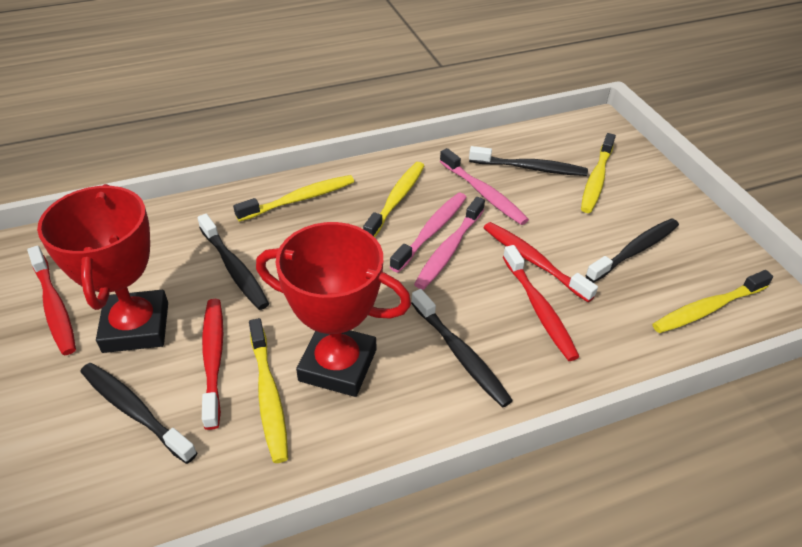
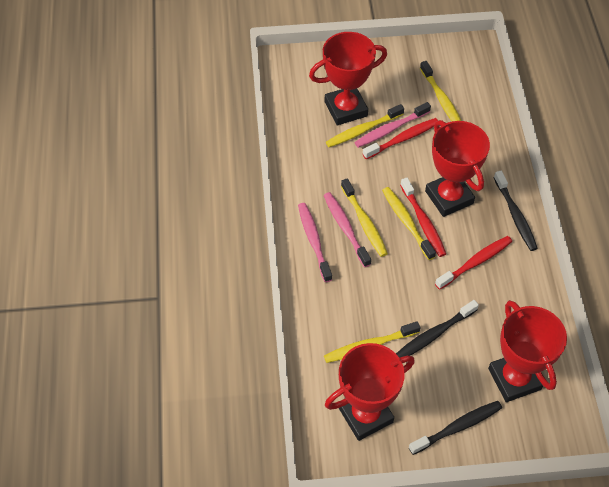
black toothbrush: 5 -> 3
red toothbrush: 4 -> 3
red trophy: 2 -> 4

